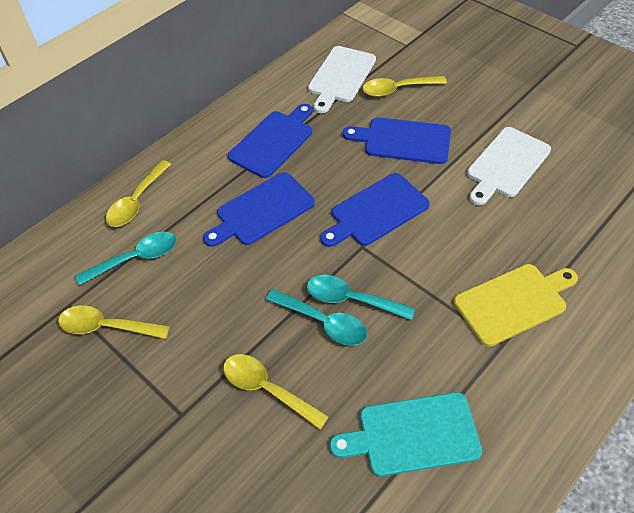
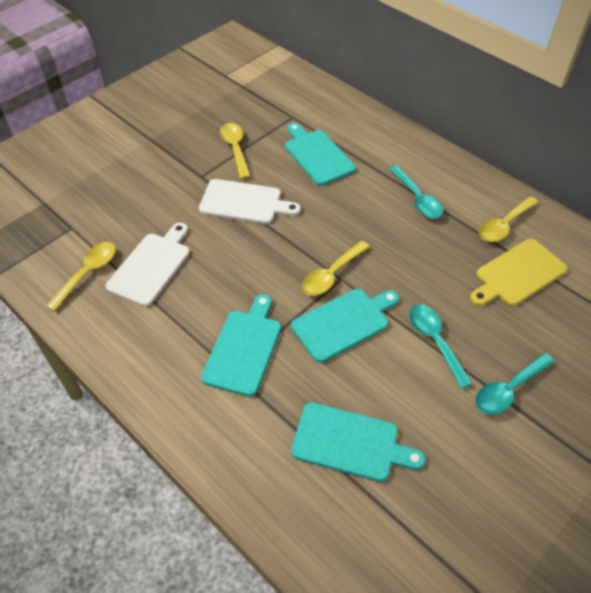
blue cutting board: 4 -> 0
turquoise cutting board: 1 -> 4

